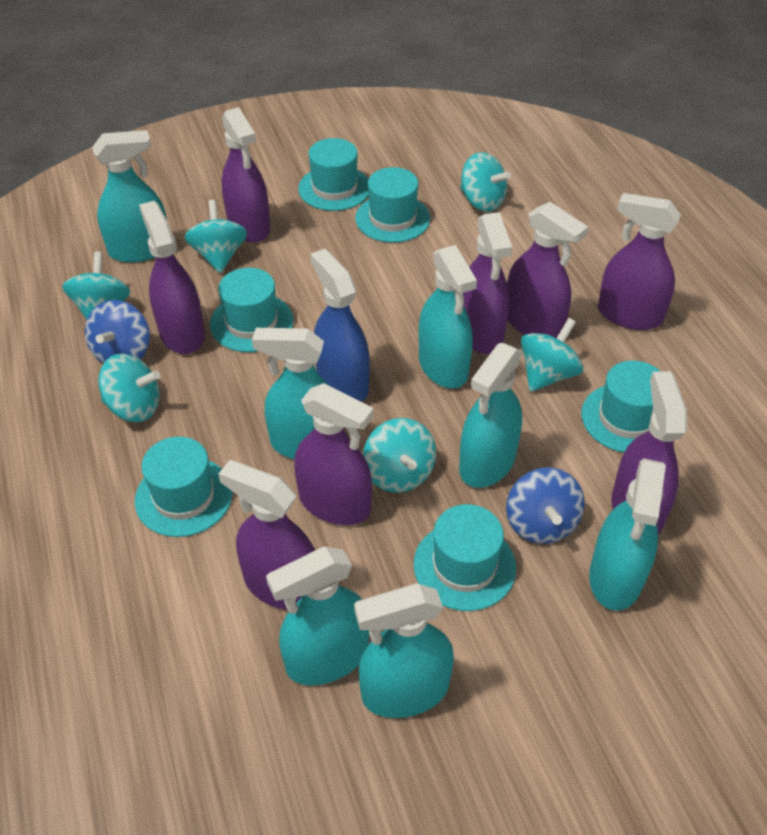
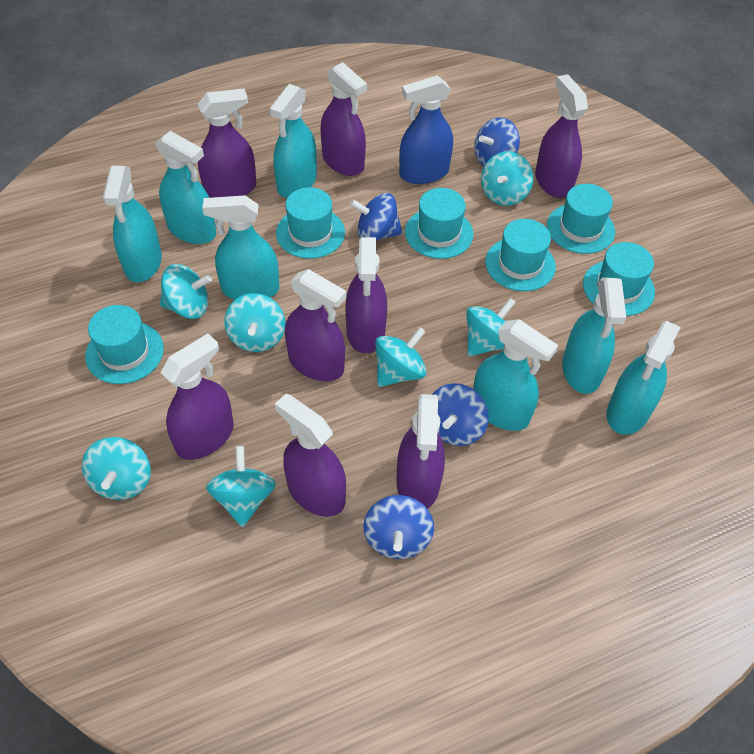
blue spinning top: 2 -> 4
turquoise spinning top: 6 -> 7

